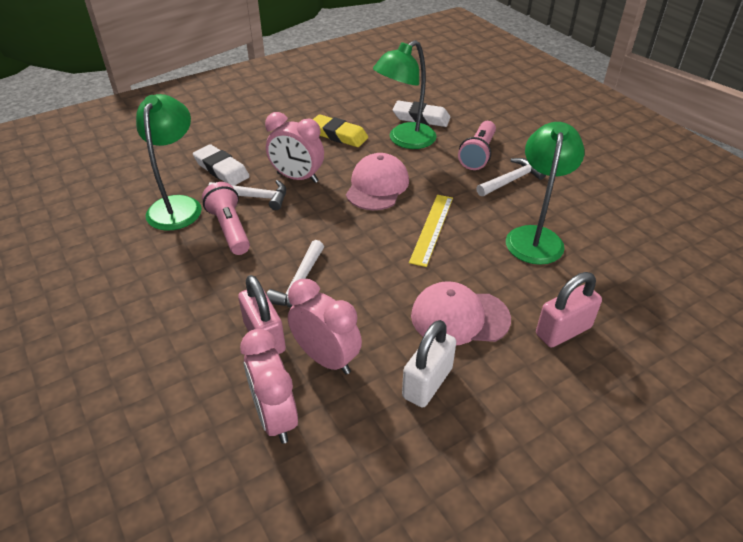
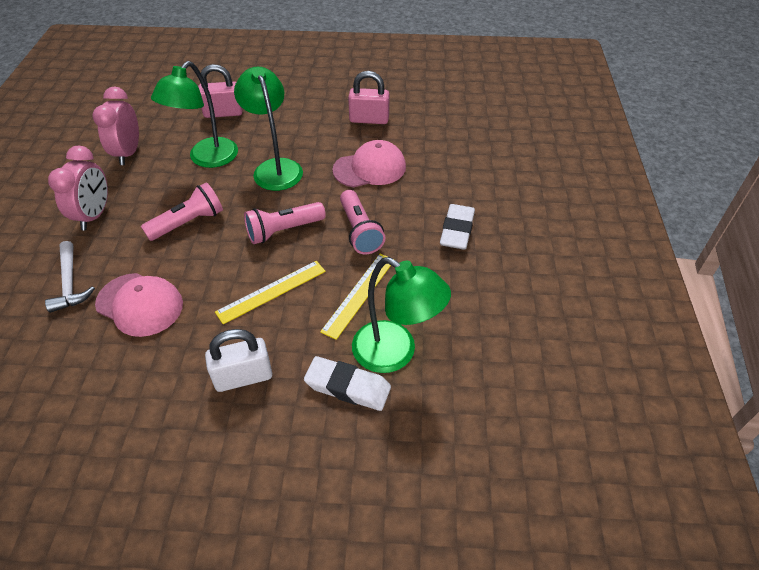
pink clock: 3 -> 2
pink flashlight: 2 -> 3
white hammer: 3 -> 1
yellow eraser: 1 -> 0
yellow ruler: 1 -> 2

